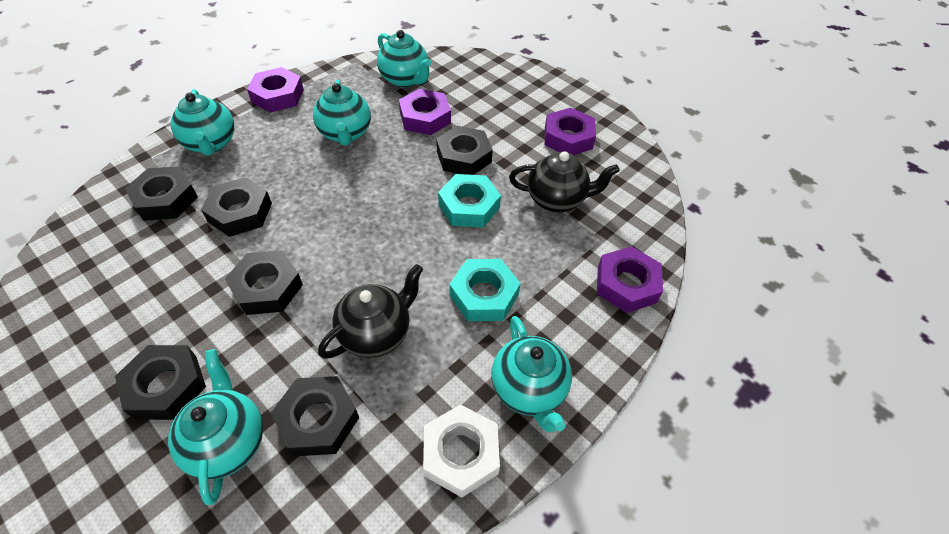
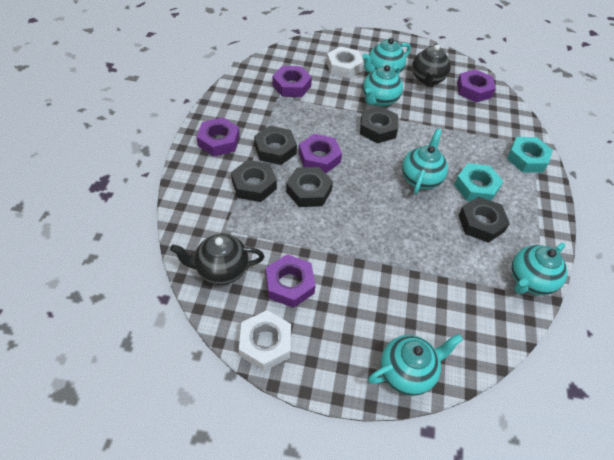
black nut: 6 -> 5
purple nut: 4 -> 5
white nut: 1 -> 2

